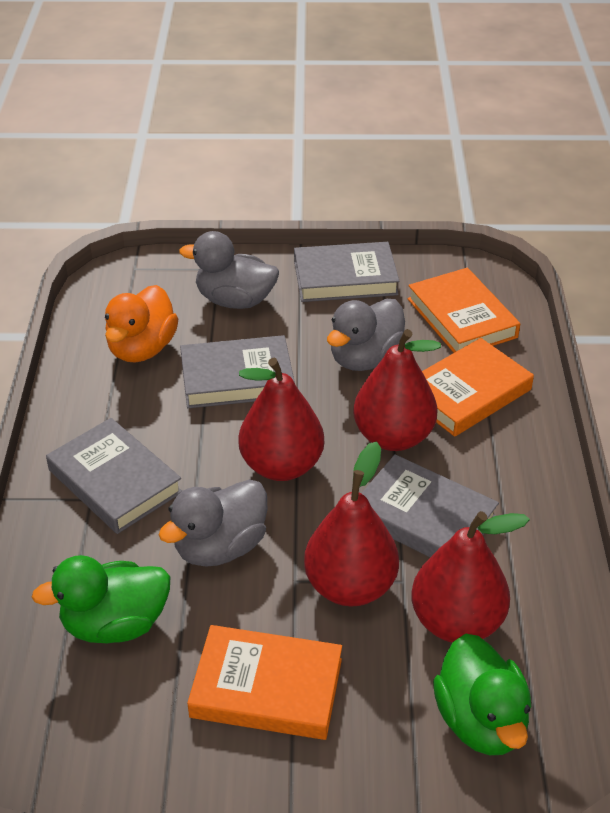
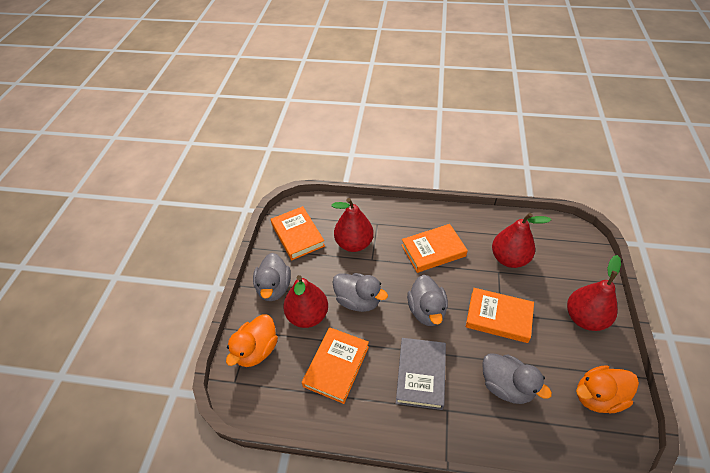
green duck: 2 -> 0
grey book: 4 -> 1
grey duck: 3 -> 4
orange book: 3 -> 4
orange duck: 1 -> 2

